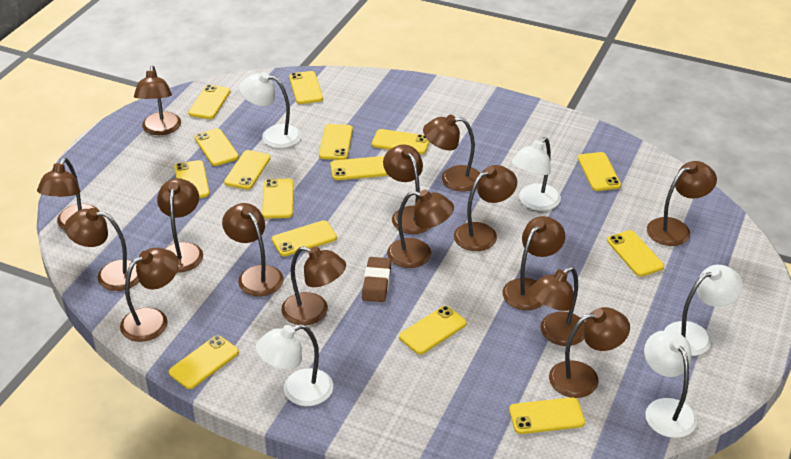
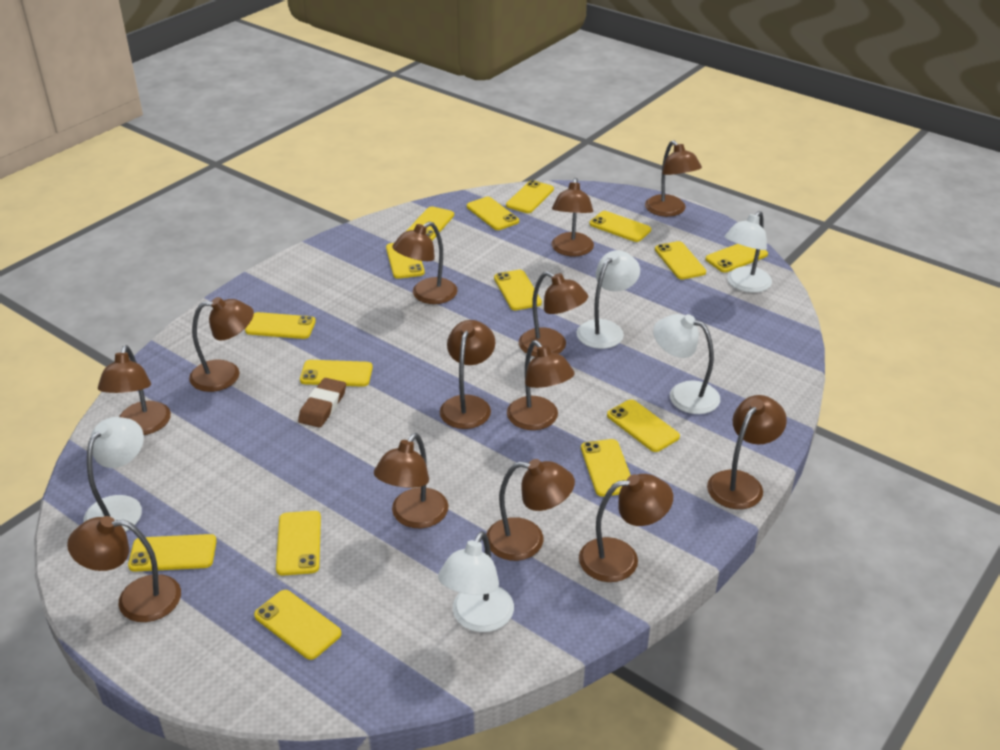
brown lamp: 15 -> 13

